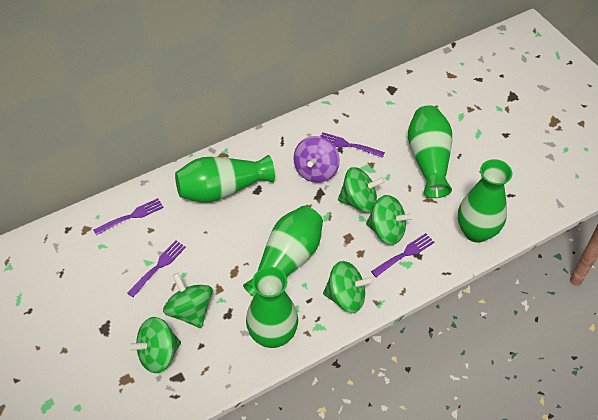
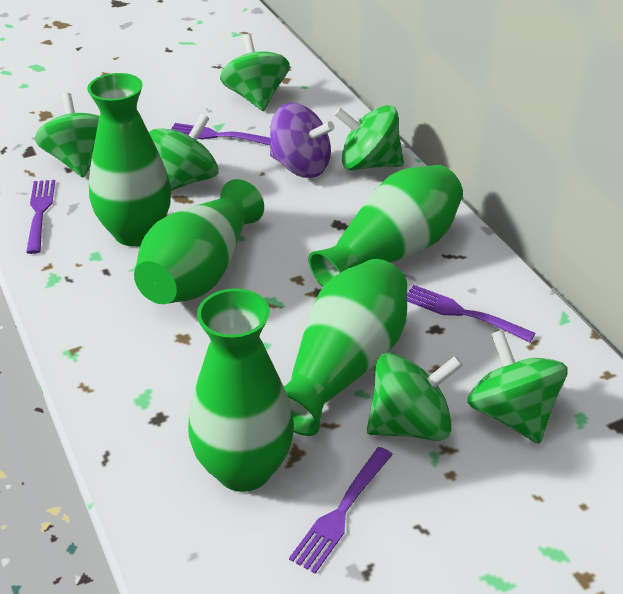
green spinning top: 5 -> 6

